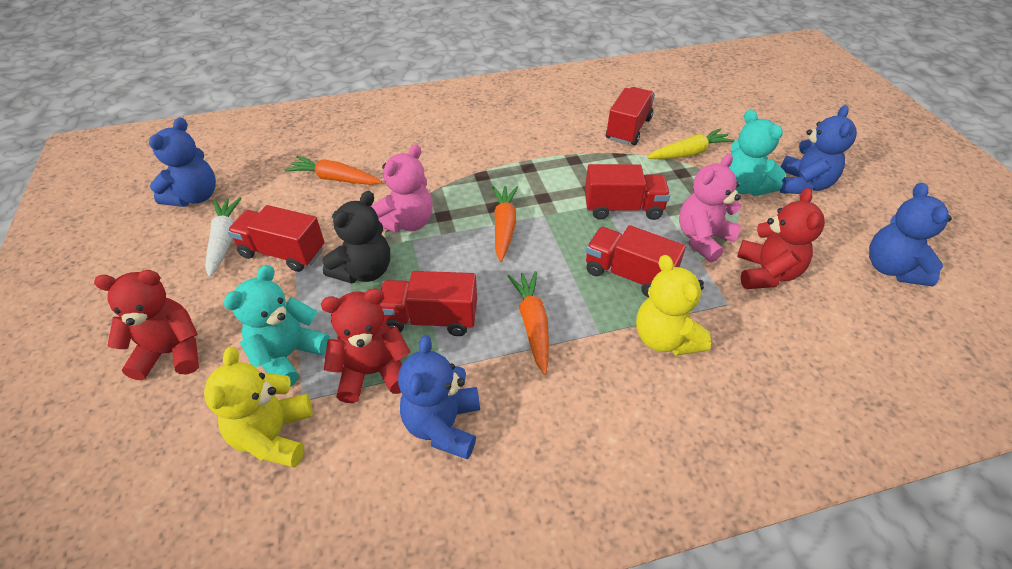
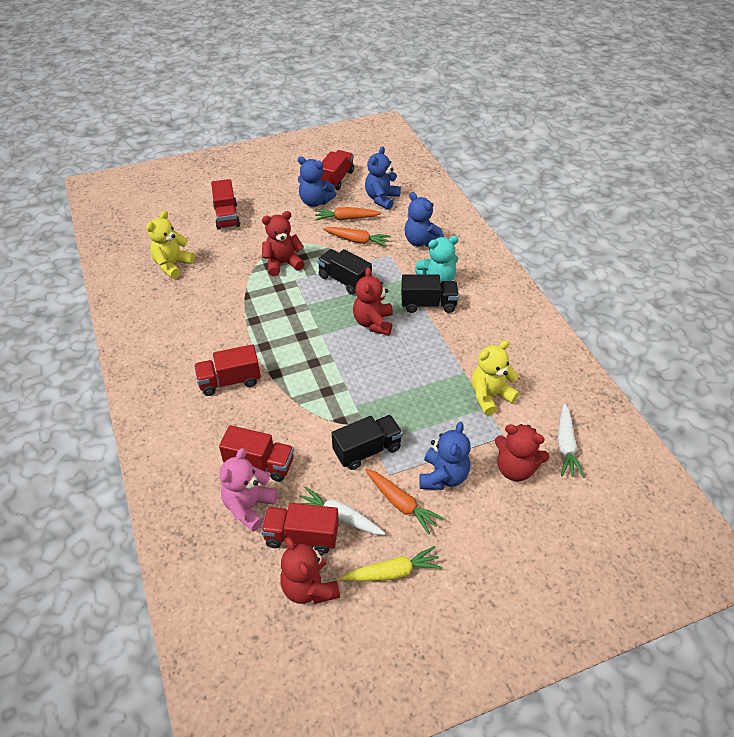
black teddy bear: 1 -> 0
black truck: 0 -> 3
pink teddy bear: 2 -> 1
red teddy bear: 3 -> 4
turquoise teddy bear: 2 -> 1
white carrot: 1 -> 2

